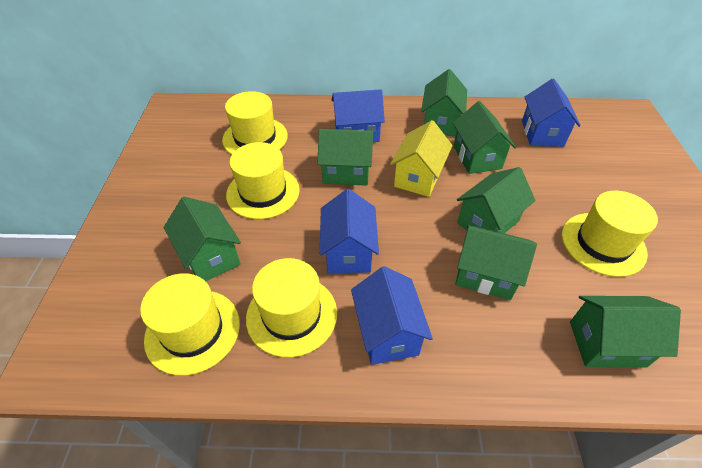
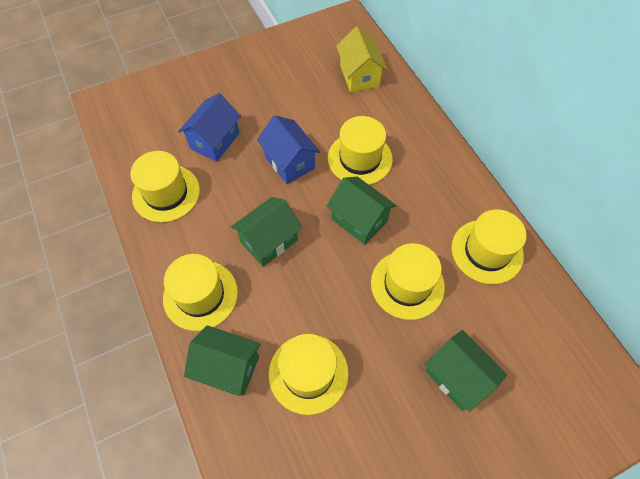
blue house: 4 -> 2
green house: 7 -> 4
yellow hat: 5 -> 6

